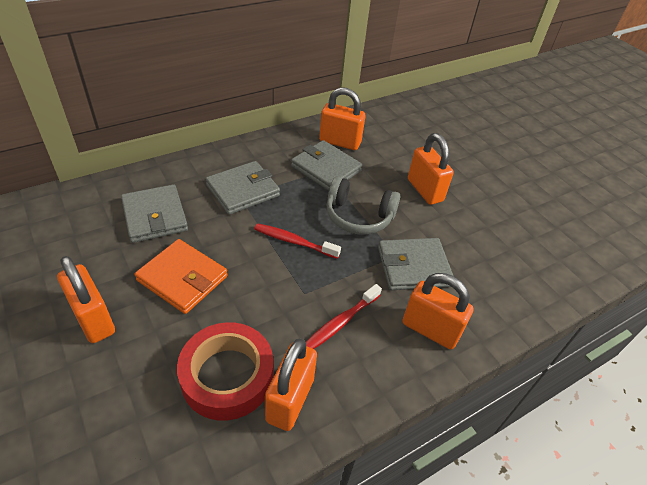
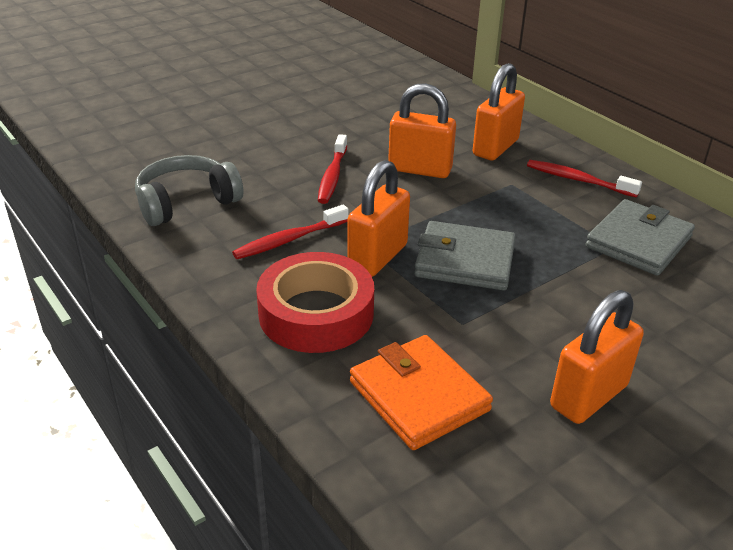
grey wallet: 4 -> 2
orange padlock: 5 -> 4
red toothbrush: 2 -> 3

